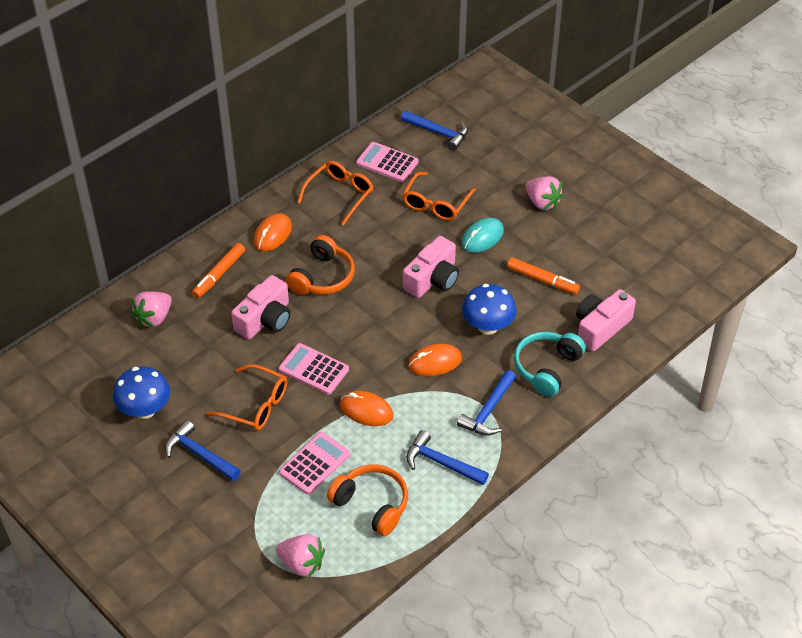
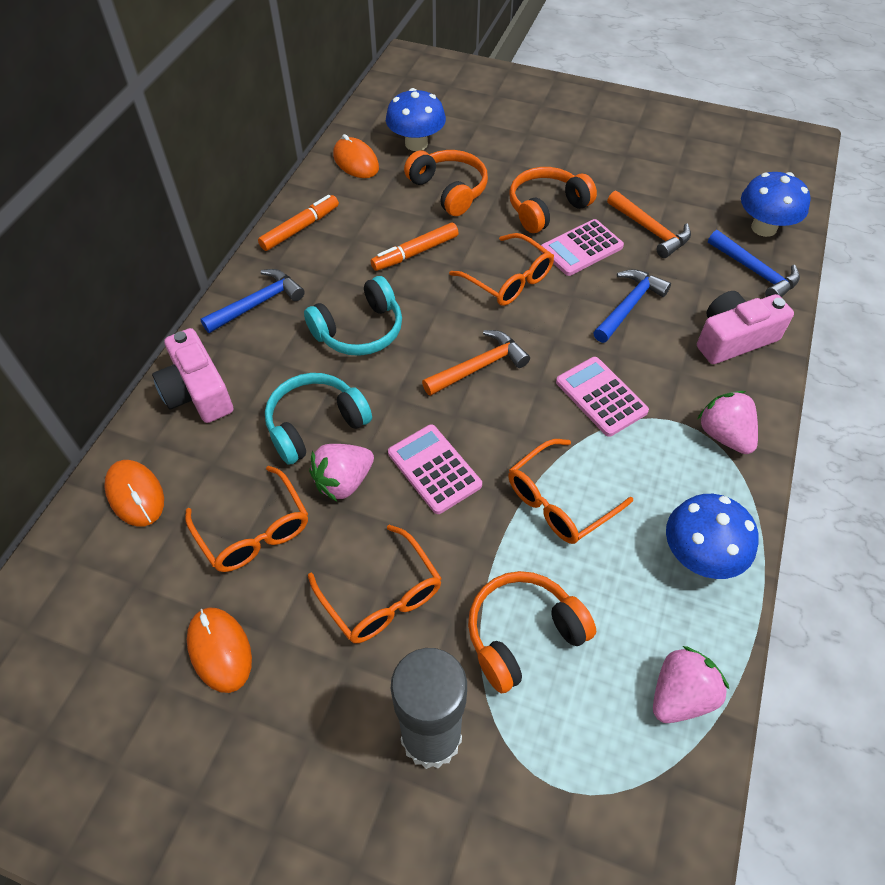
blue hammer: 4 -> 3
blue mushroom: 2 -> 3
grey glue stick: 0 -> 1
orange glasses: 3 -> 4
orange hammer: 0 -> 2
orange headphones: 2 -> 3
pink camera: 3 -> 2
turquoise headphones: 1 -> 2
turquoise mouse: 1 -> 0

